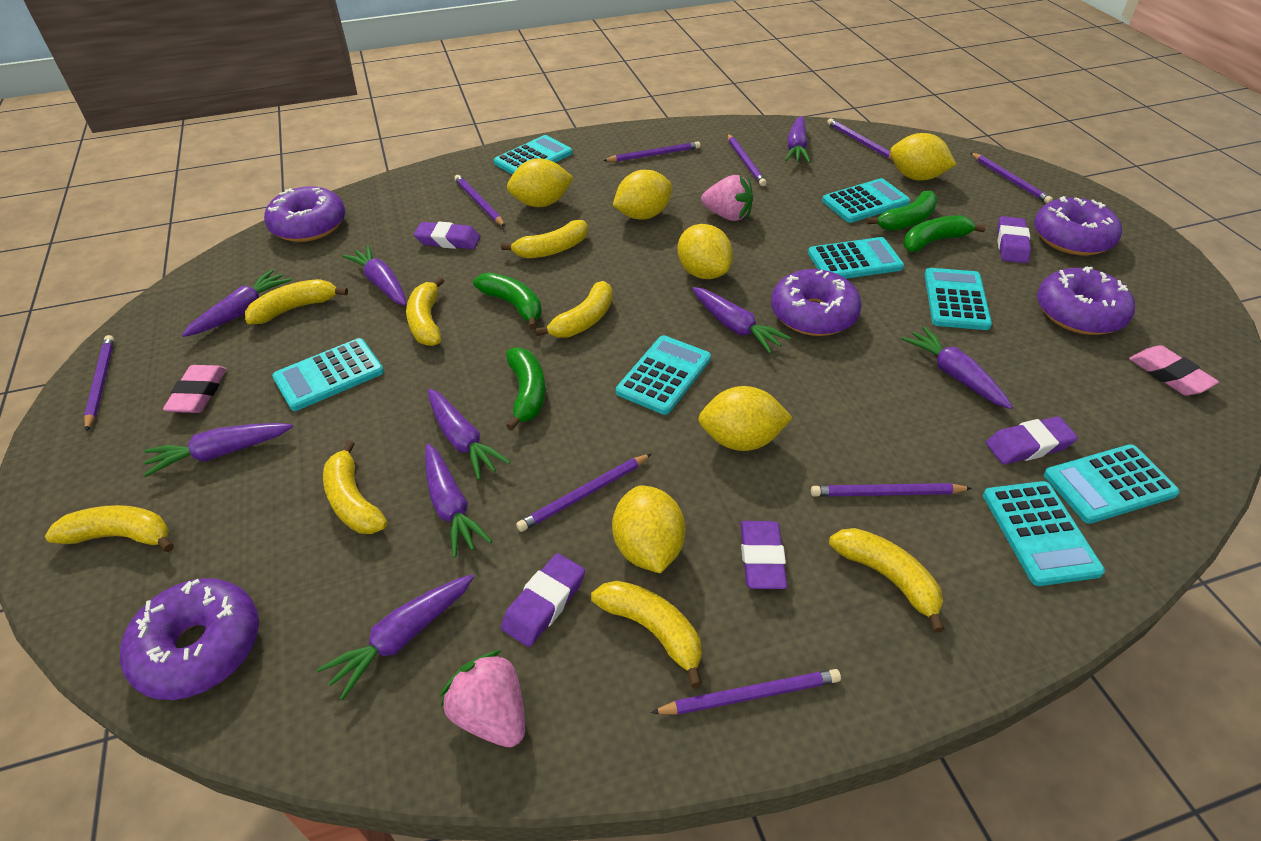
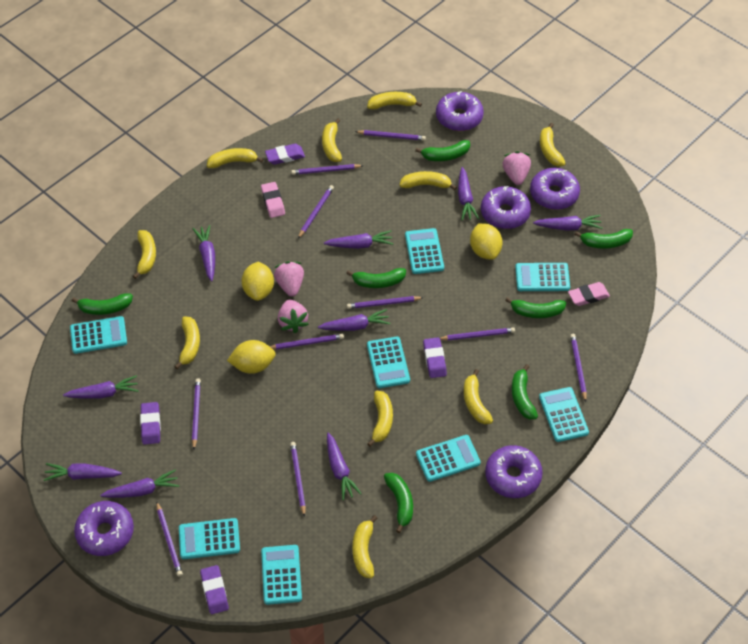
green banana: 4 -> 7
pink strawberry: 2 -> 3
purple eraser: 5 -> 4
purple pencil: 9 -> 10
yellow banana: 8 -> 10
yellow lemon: 6 -> 3

